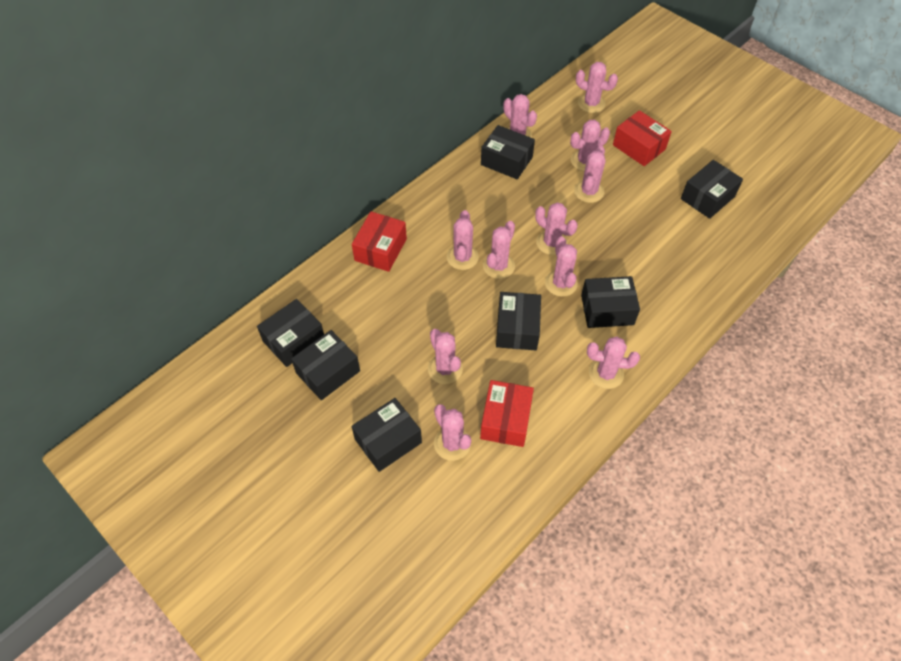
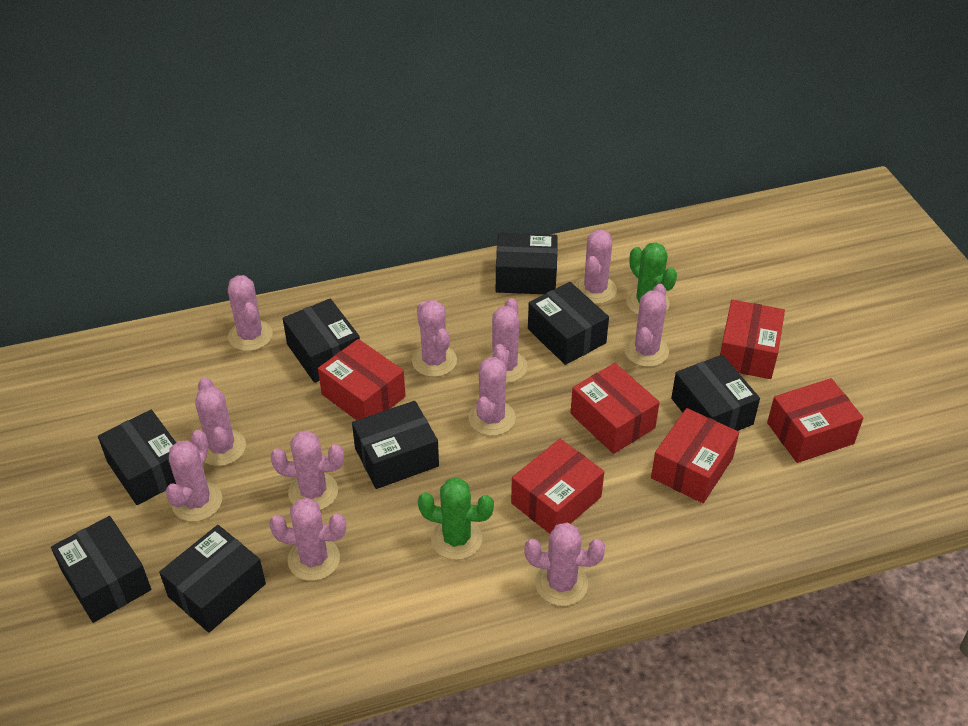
black box: 7 -> 8
green cactus: 0 -> 2
red box: 3 -> 6

